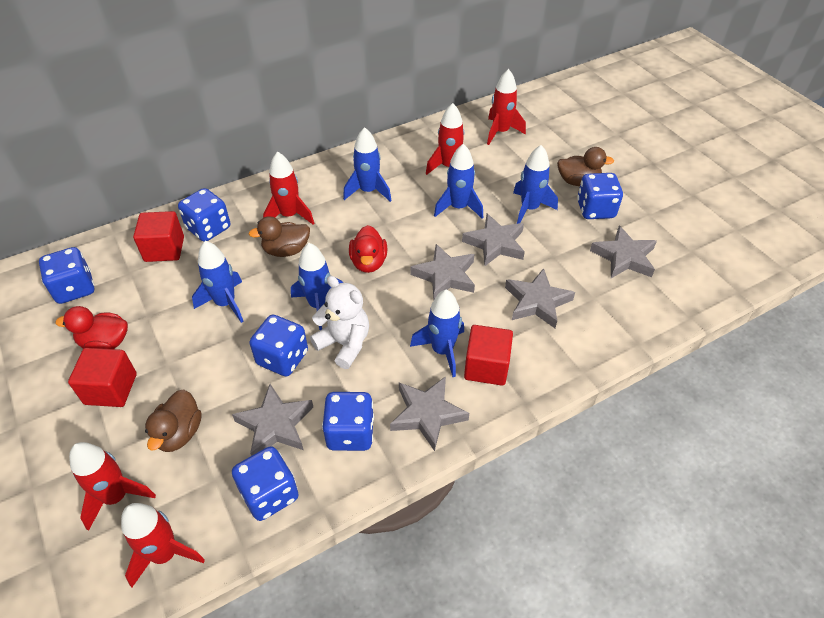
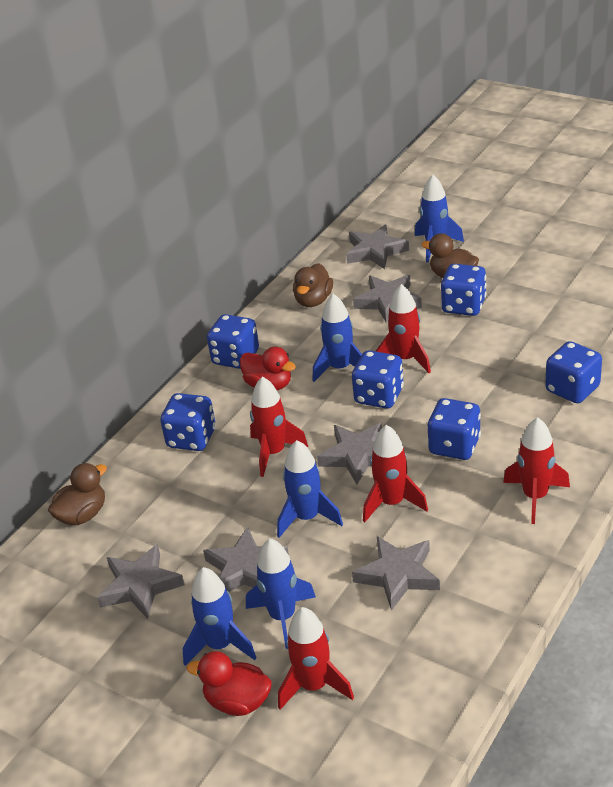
blue rocket: 6 -> 5
red cube: 3 -> 0
white teddy bear: 1 -> 0

